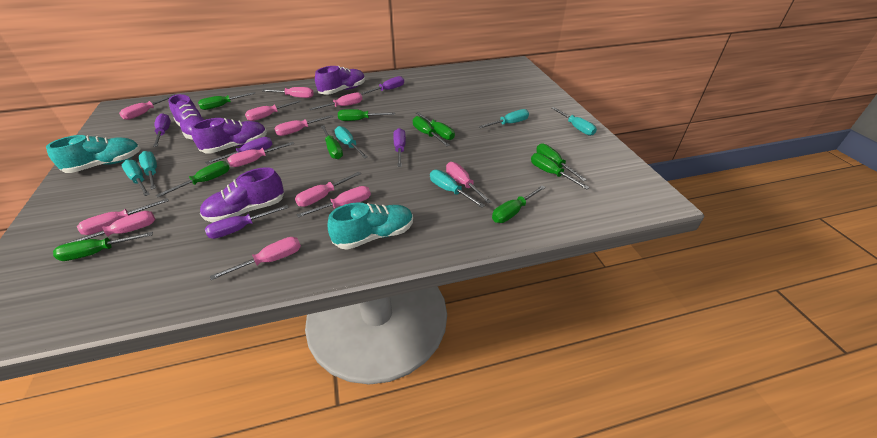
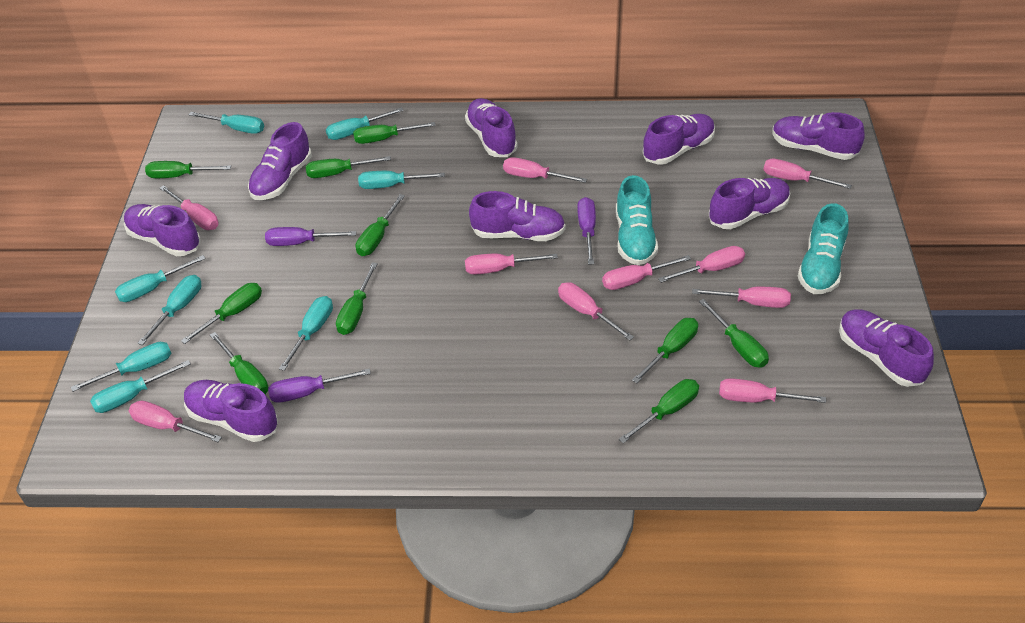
pink screwdriver: 12 -> 10
purple screwdriver: 5 -> 3
purple shoe: 4 -> 9
turquoise screwdriver: 6 -> 8

